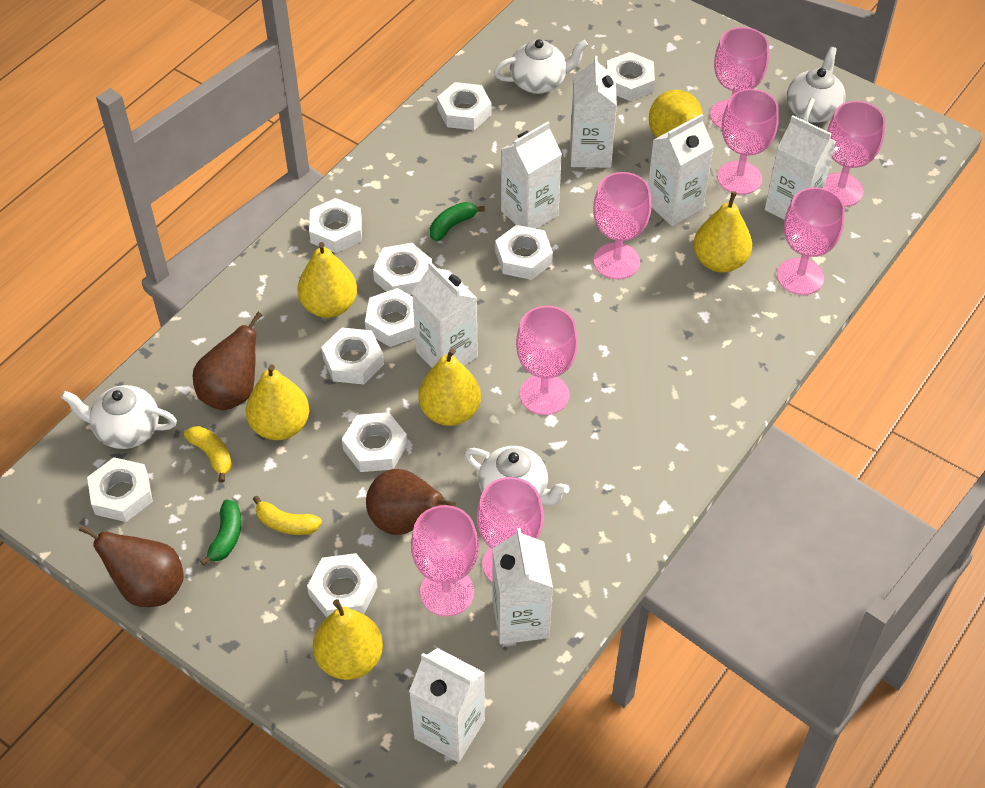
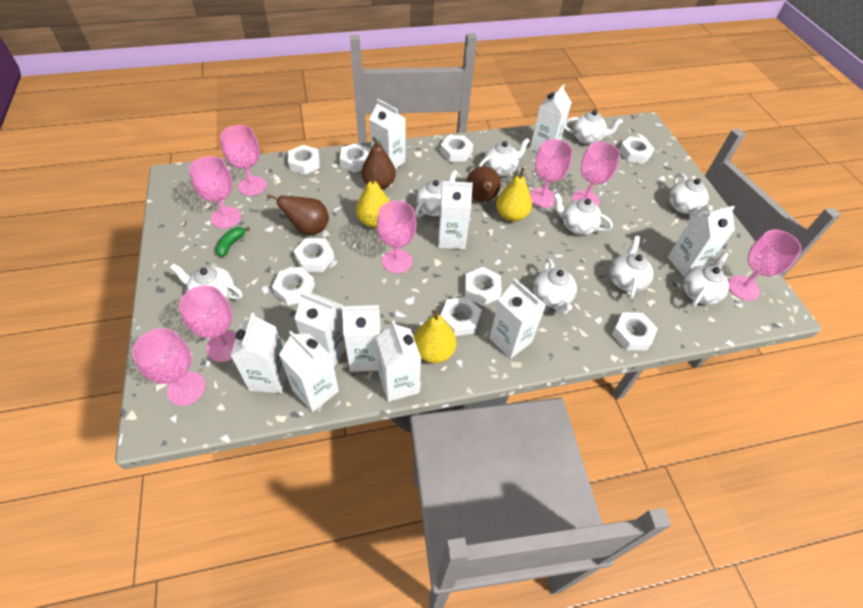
green banana: 2 -> 1
white carton: 7 -> 10
white nut: 10 -> 9
white teapot: 4 -> 9
yellow banana: 2 -> 0
yellow pear: 6 -> 3

